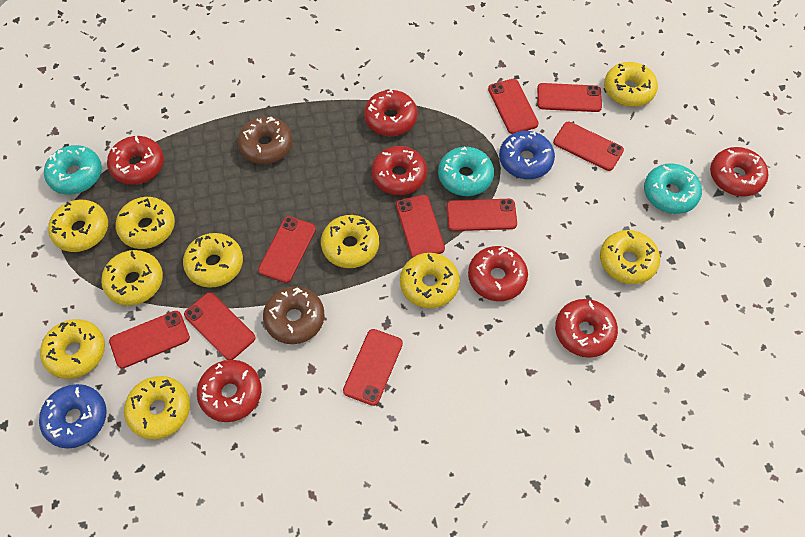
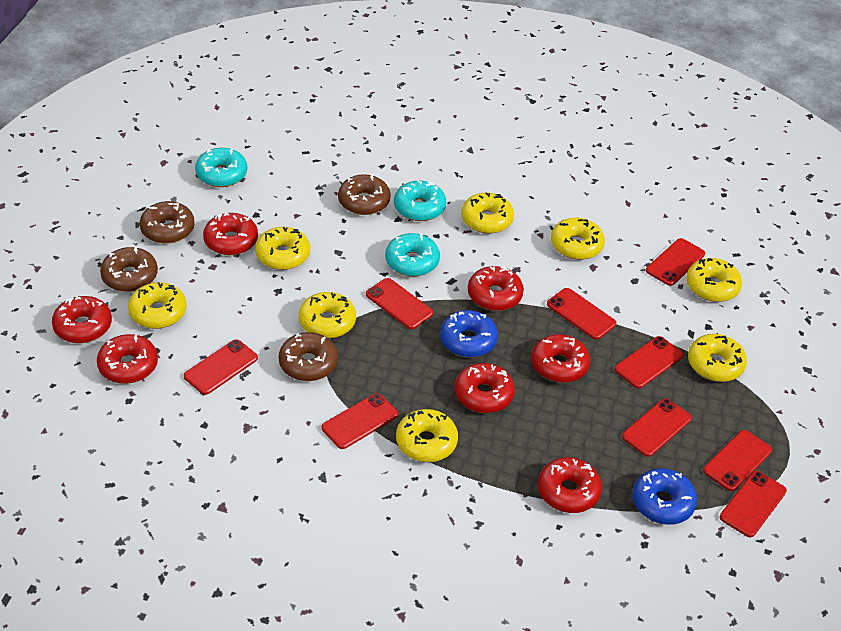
brown donut: 2 -> 4
yellow donut: 10 -> 8

